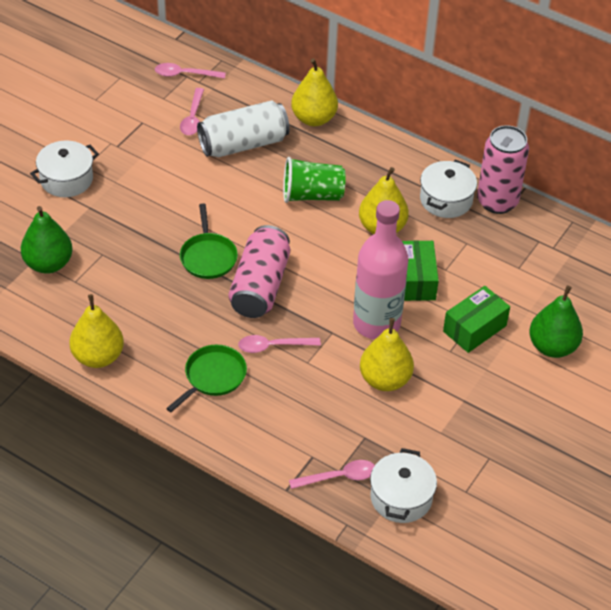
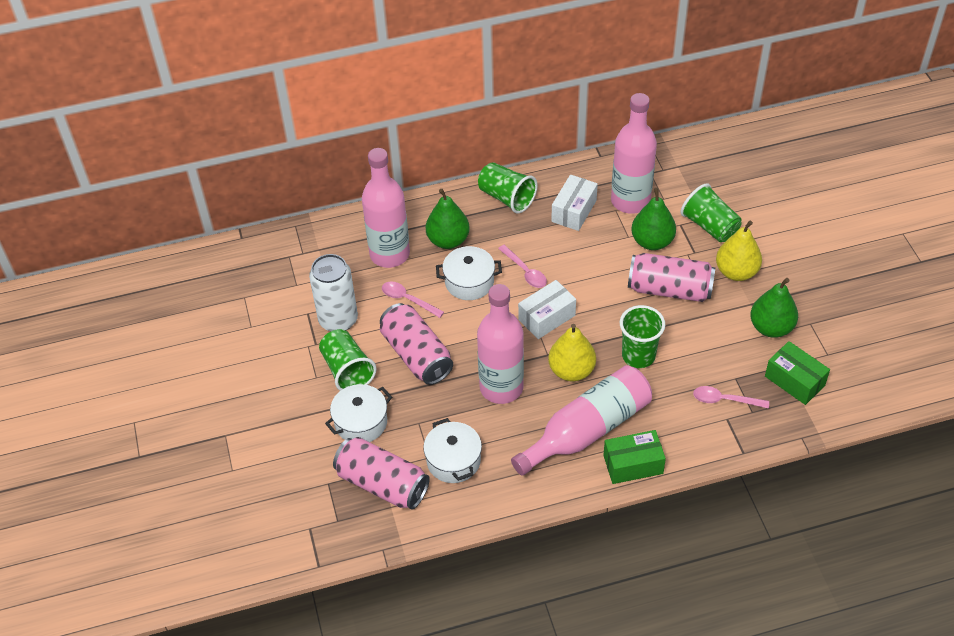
green cup: 1 -> 4
green pan: 2 -> 0
green pear: 2 -> 3
pink bottle: 1 -> 4
pink can: 2 -> 3
pink spoon: 4 -> 3
white box: 0 -> 2
yellow pear: 4 -> 2

